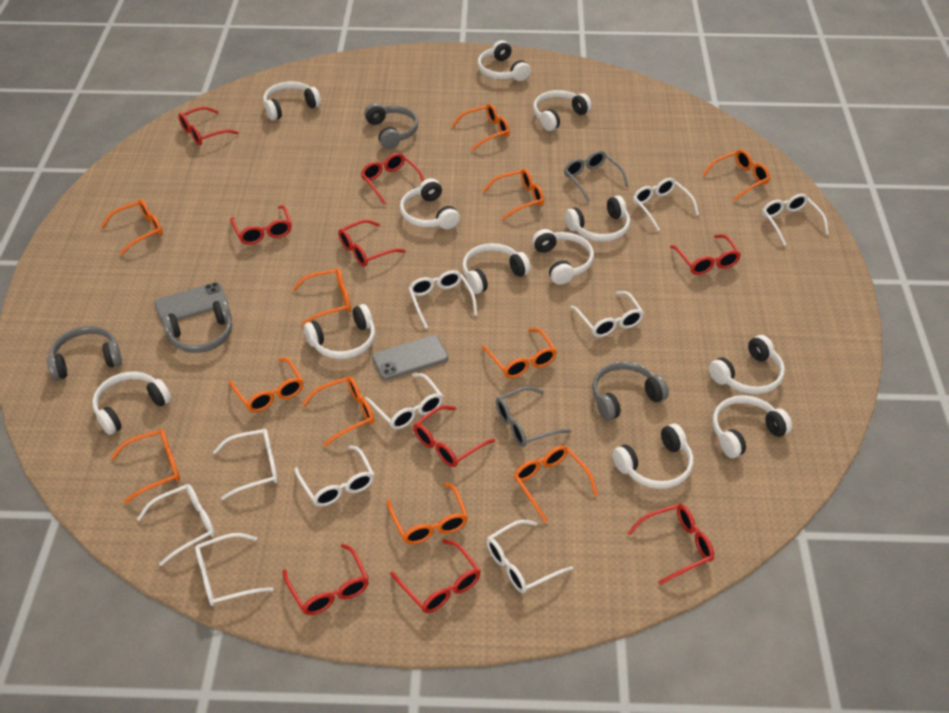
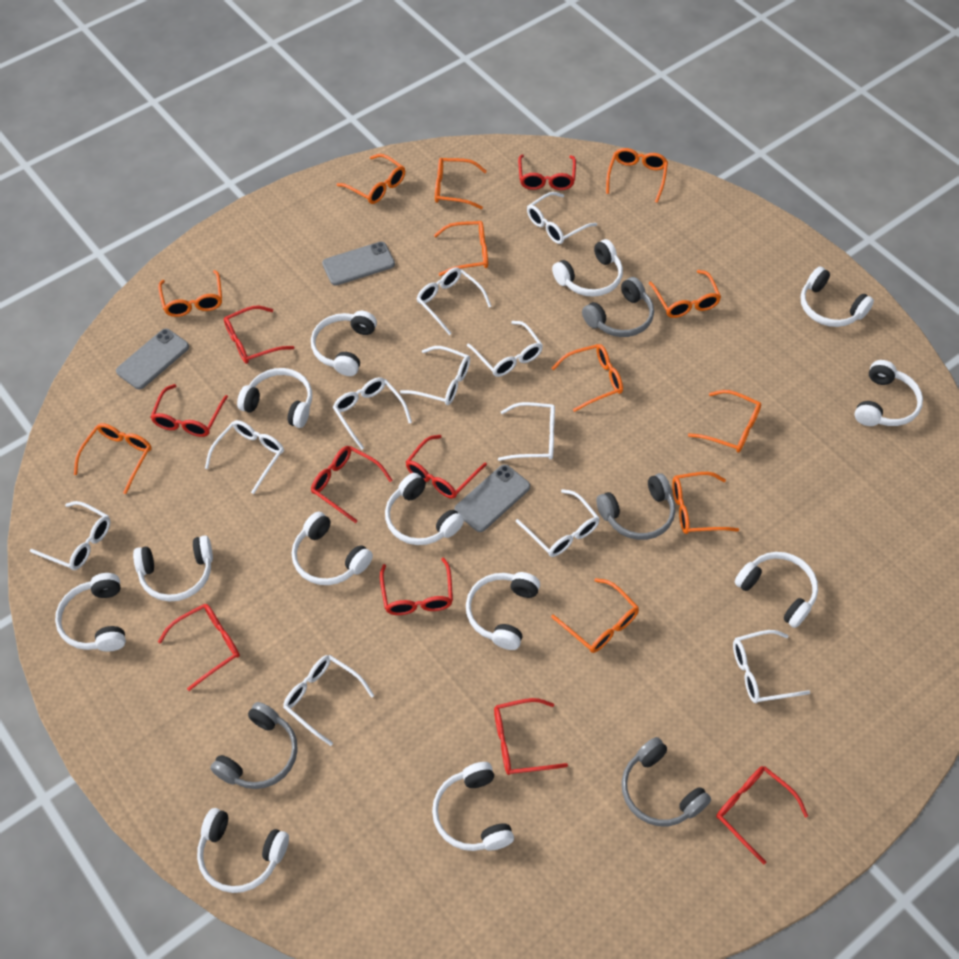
grey glasses: 2 -> 0
grey phone: 2 -> 3
white glasses: 10 -> 11
white headphones: 12 -> 13

